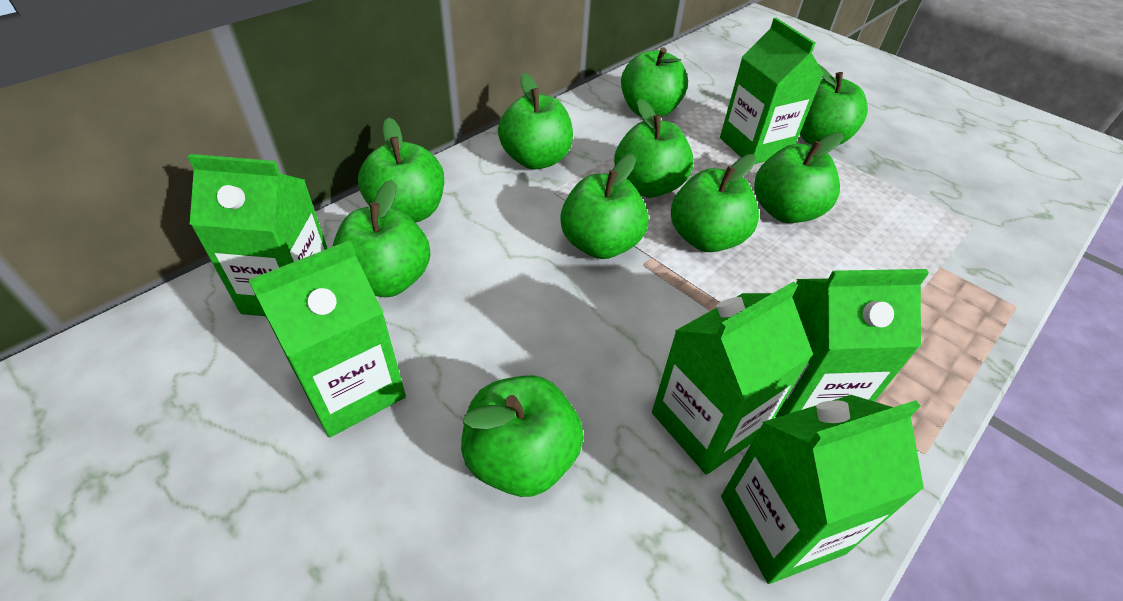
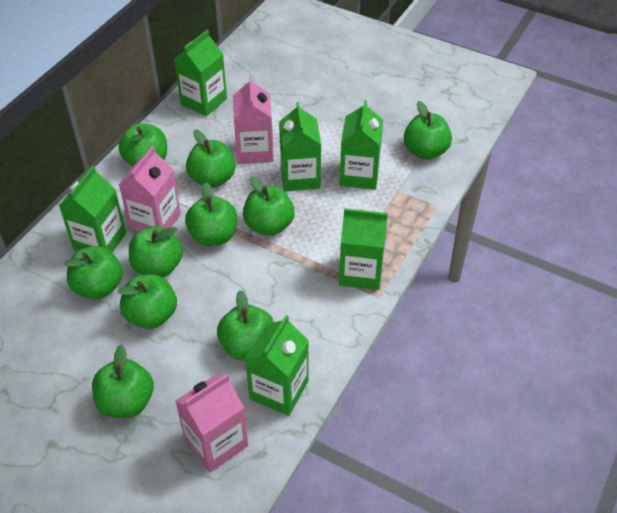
pink carton: 0 -> 3

